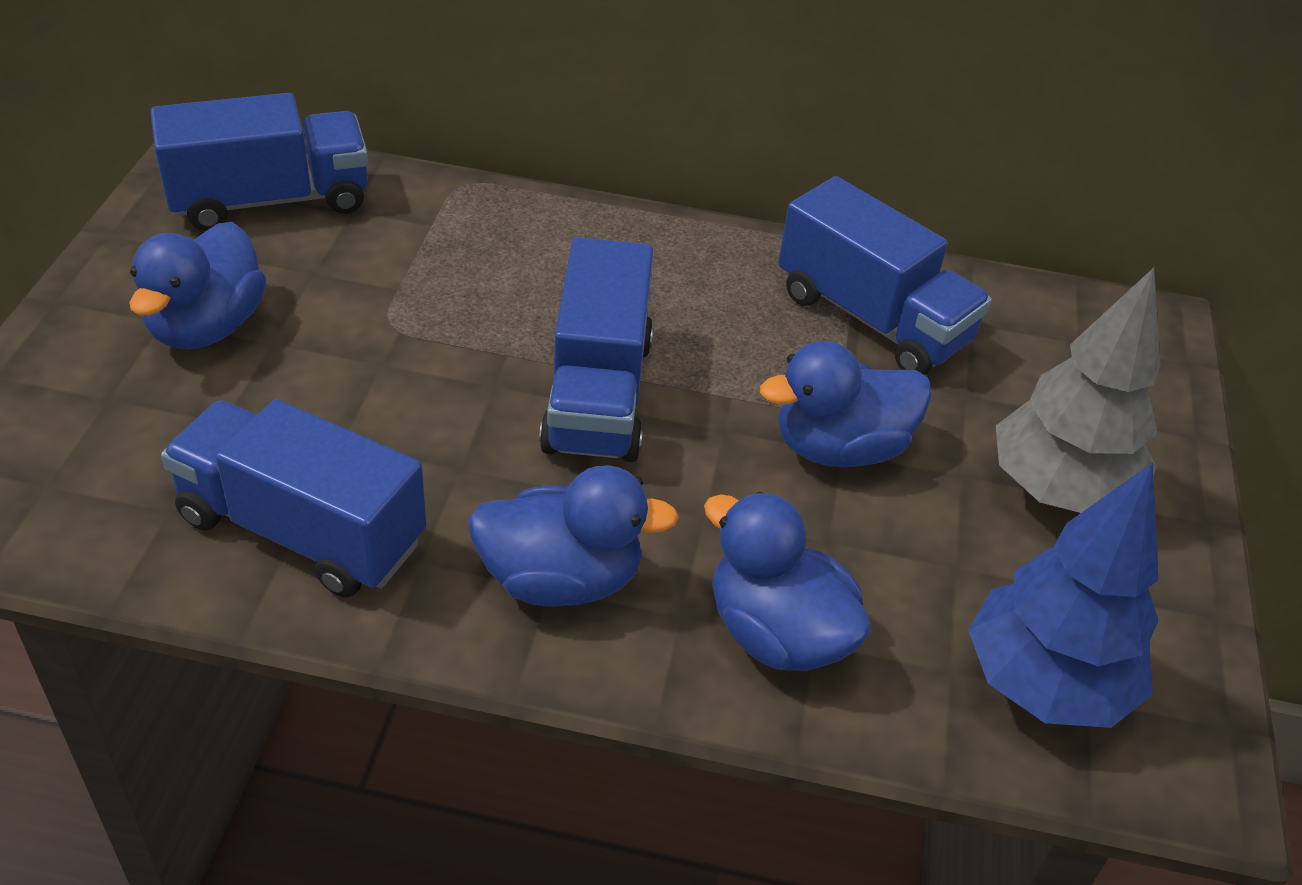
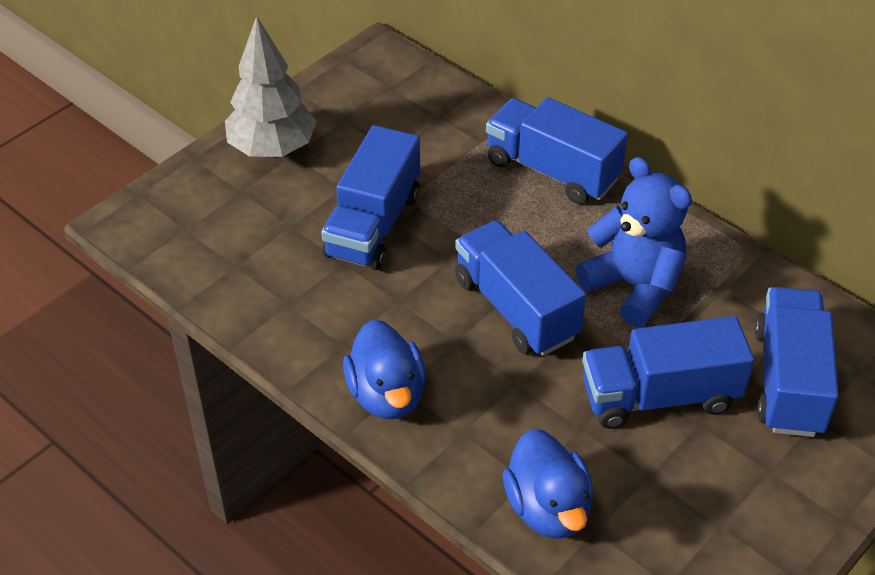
blue duck: 4 -> 2
blue teddy bear: 0 -> 1
blue tree: 1 -> 0
blue truck: 4 -> 5

